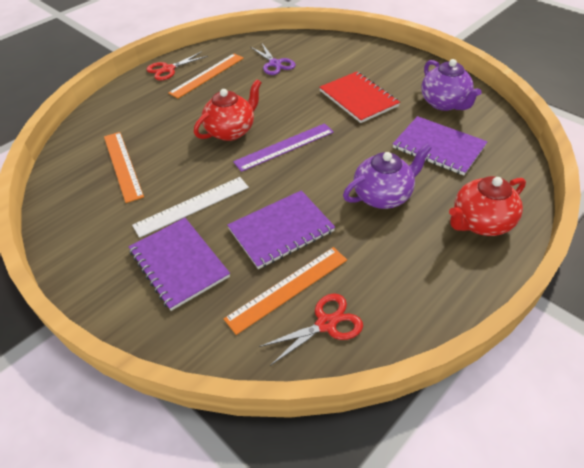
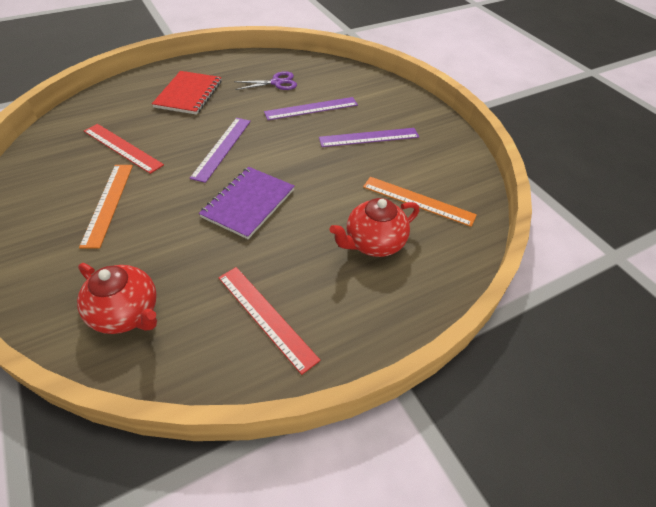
orange ruler: 3 -> 2
purple notebook: 3 -> 1
purple ruler: 1 -> 3
purple teapot: 2 -> 0
red ruler: 0 -> 2
red scissors: 2 -> 0
white ruler: 1 -> 0

